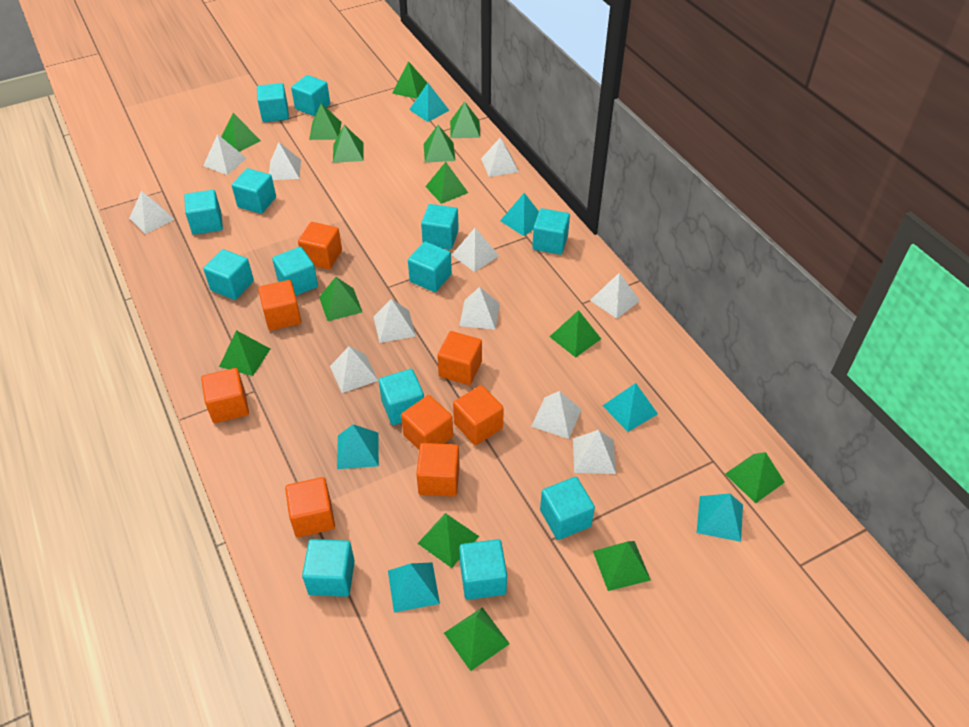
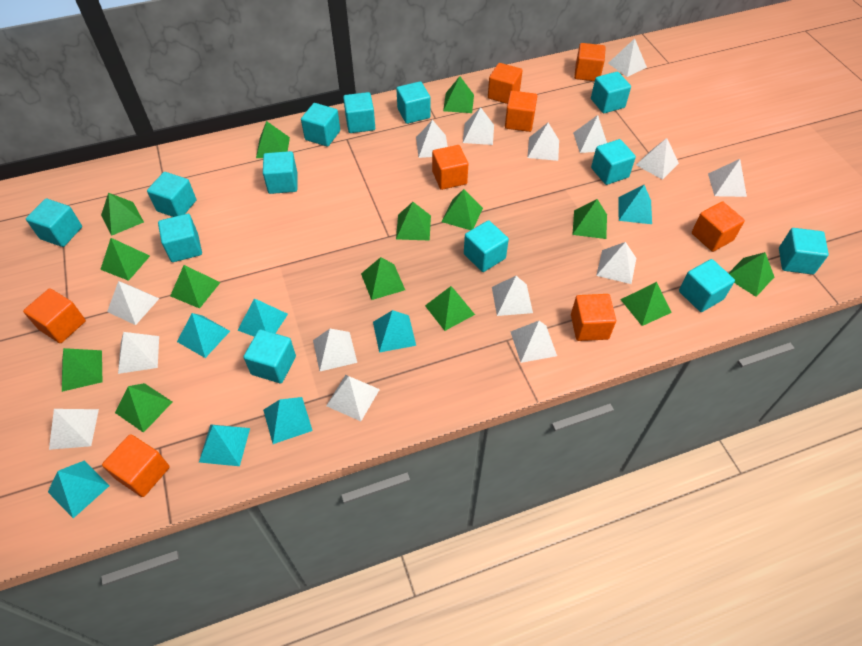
turquoise pyramid: 6 -> 7
white pyramid: 11 -> 15

